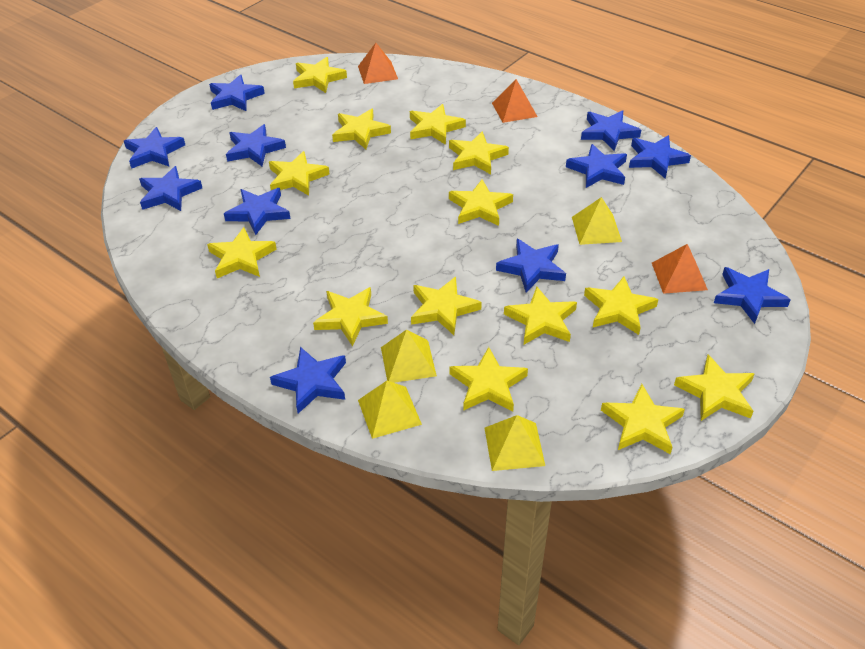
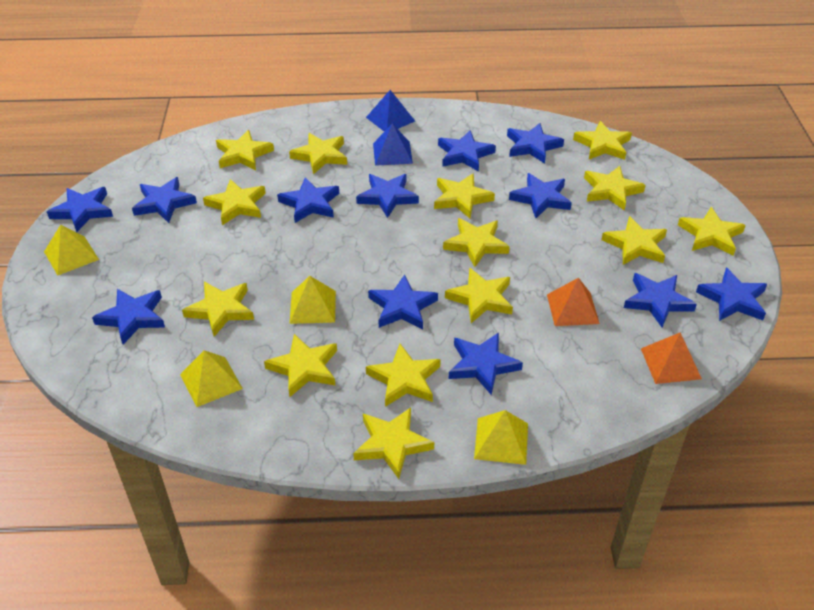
blue pyramid: 0 -> 2
blue star: 11 -> 12
orange pyramid: 3 -> 2

